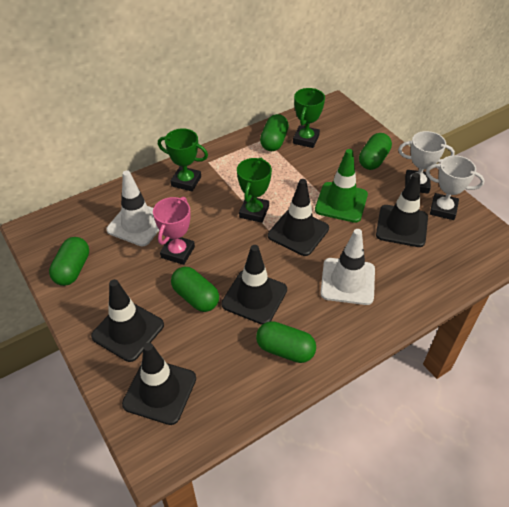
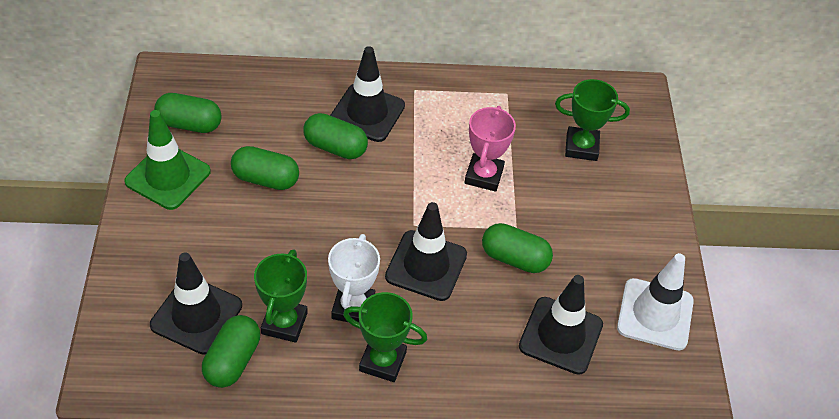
black traffic cone: 5 -> 4
white traffic cone: 2 -> 1
white trophy: 2 -> 1

